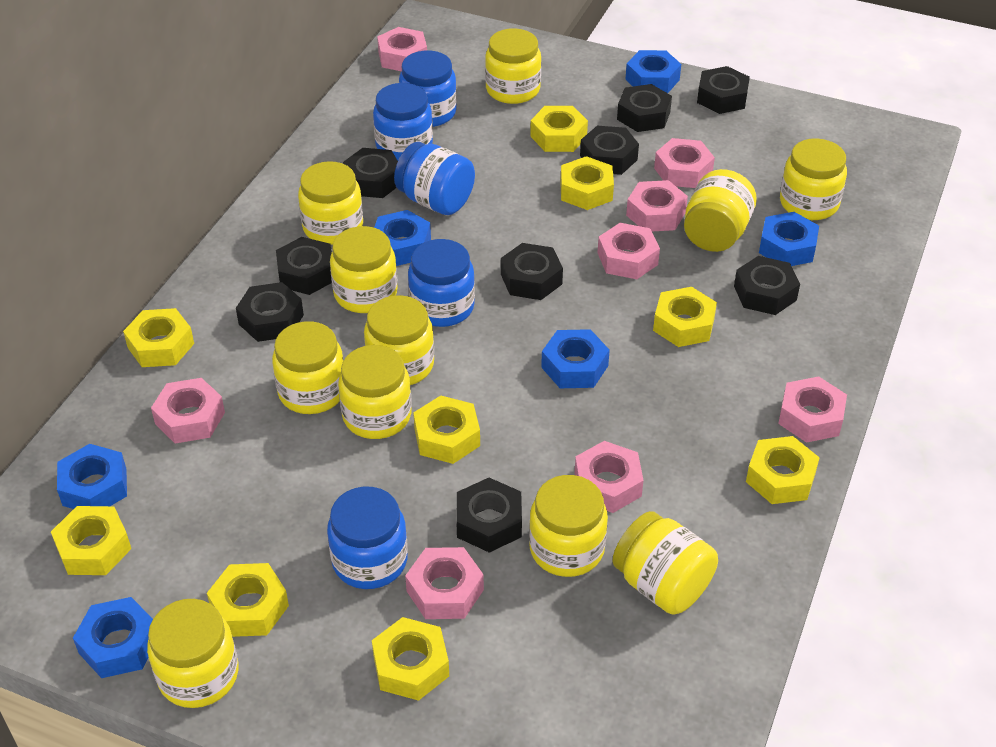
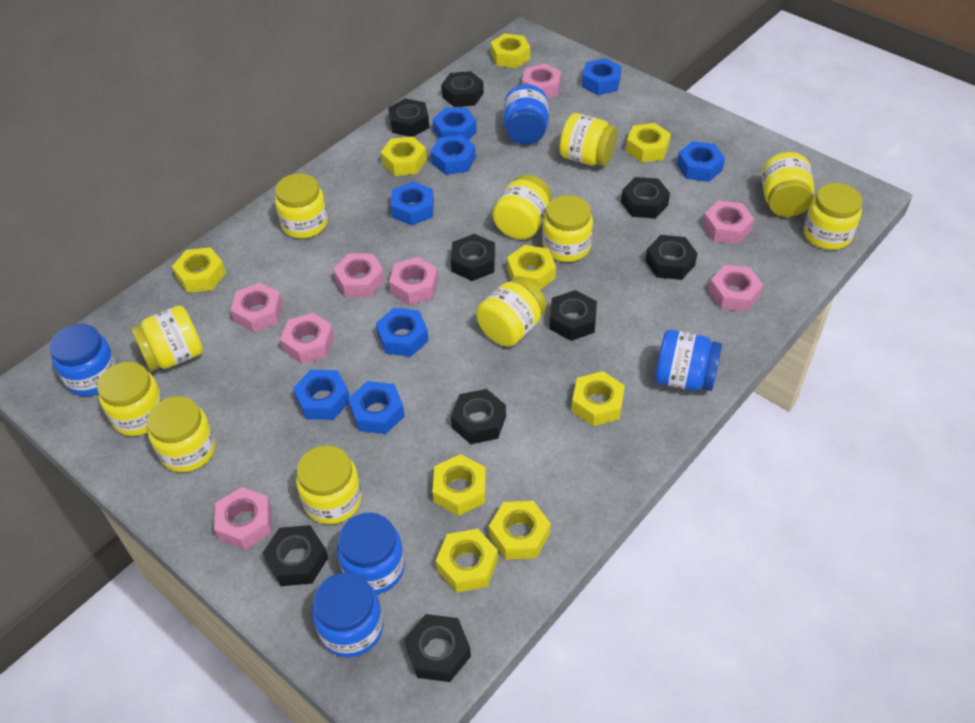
blue nut: 6 -> 8

